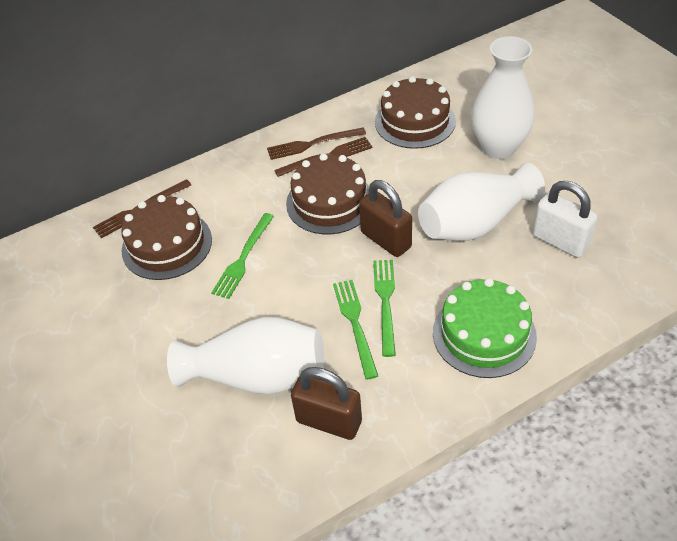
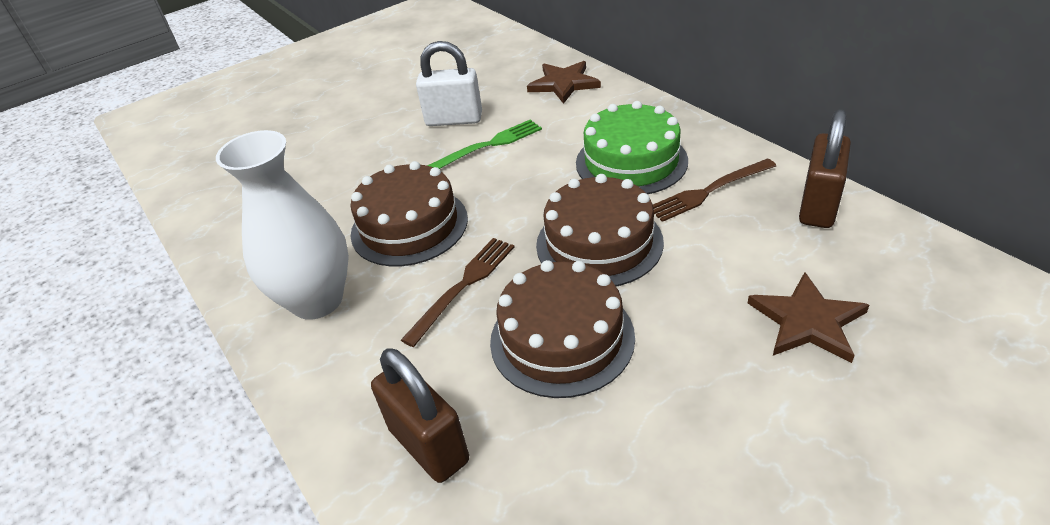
brown fork: 3 -> 2
brown star: 0 -> 2
green fork: 3 -> 1
white vase: 3 -> 1

